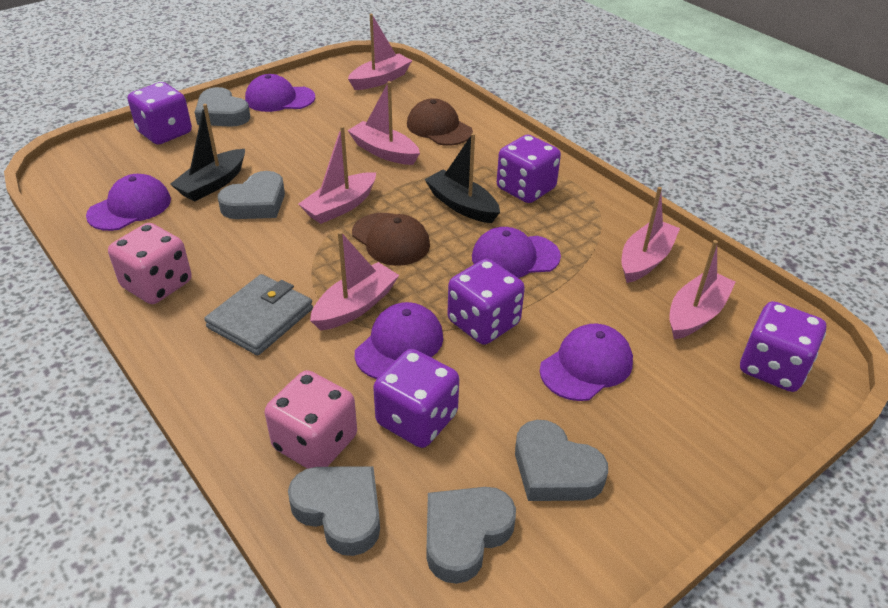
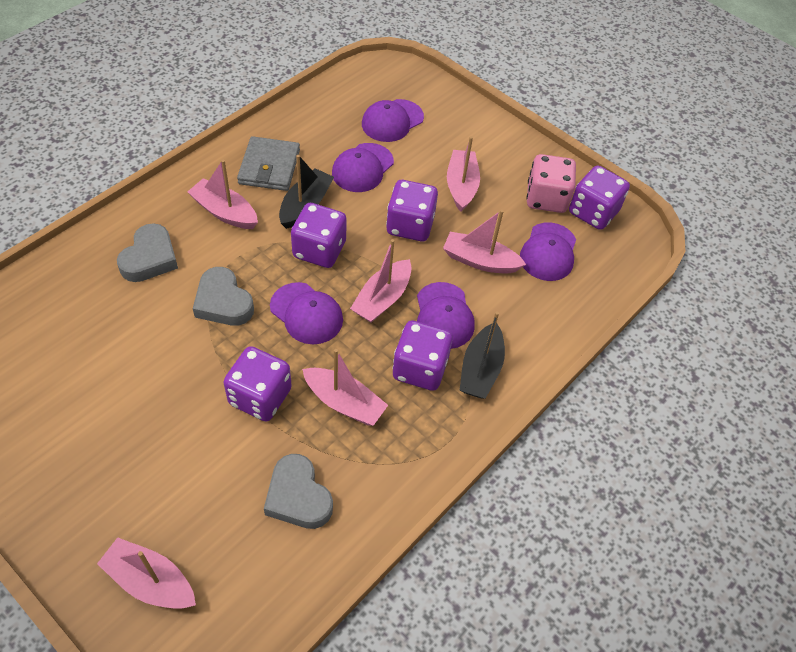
brown cap: 2 -> 0
grey heart: 5 -> 3
pink dice: 2 -> 1

